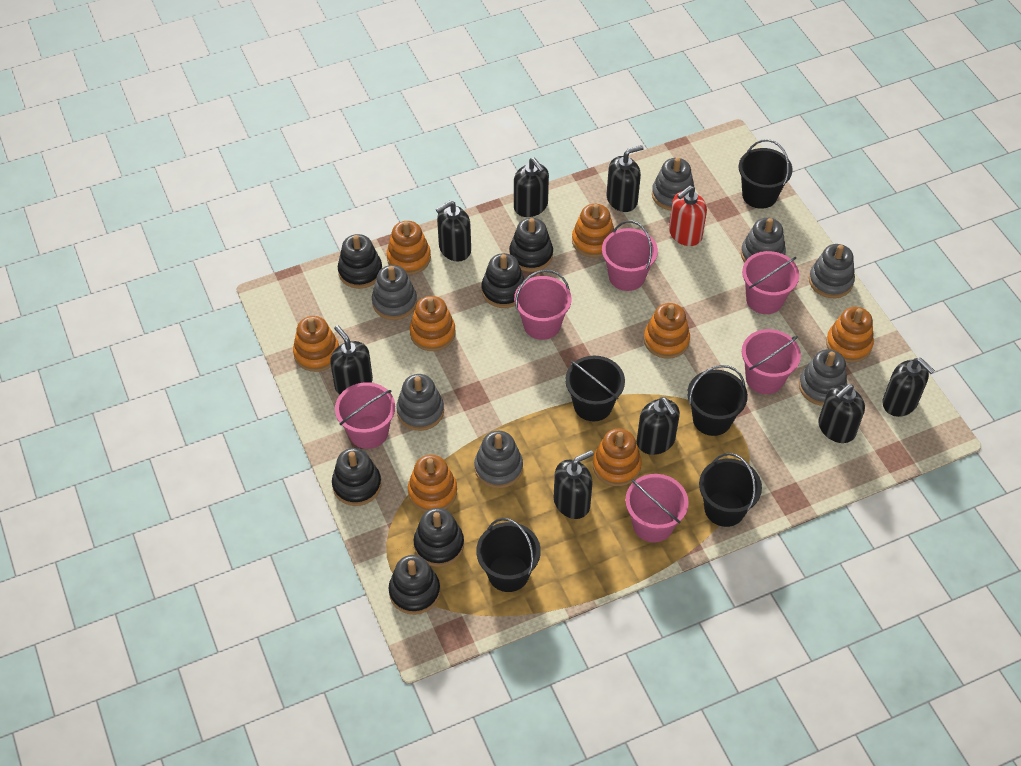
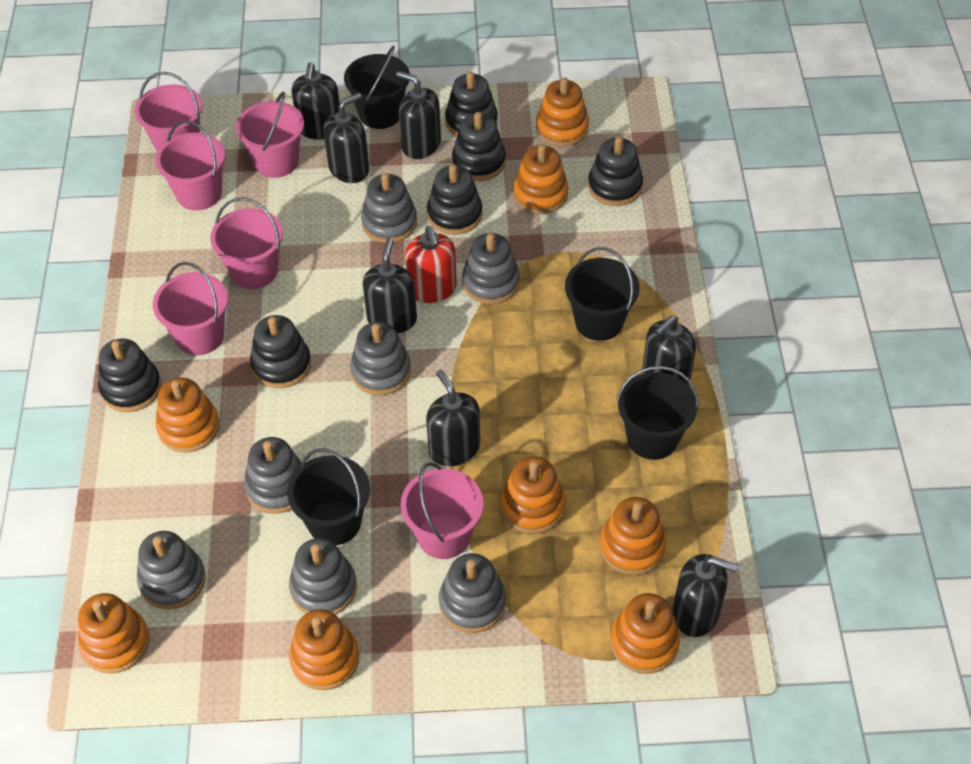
black bucket: 5 -> 4
black soap dispenser: 8 -> 7

